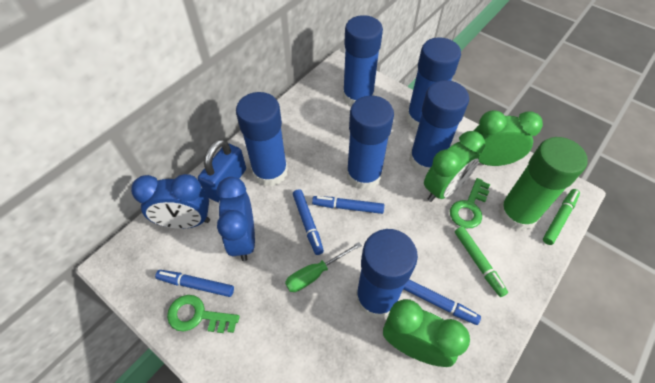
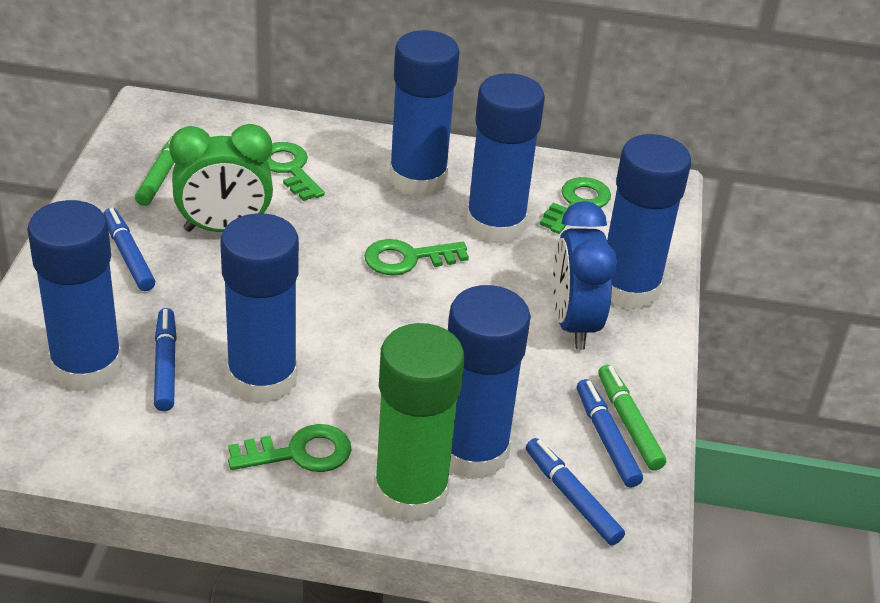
blue clock: 2 -> 1
blue padlock: 1 -> 0
green clock: 3 -> 1
green key: 2 -> 4
green screwdriver: 1 -> 0

